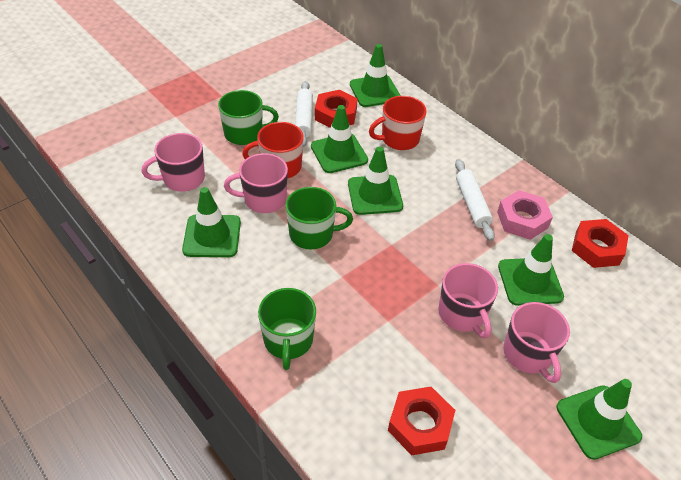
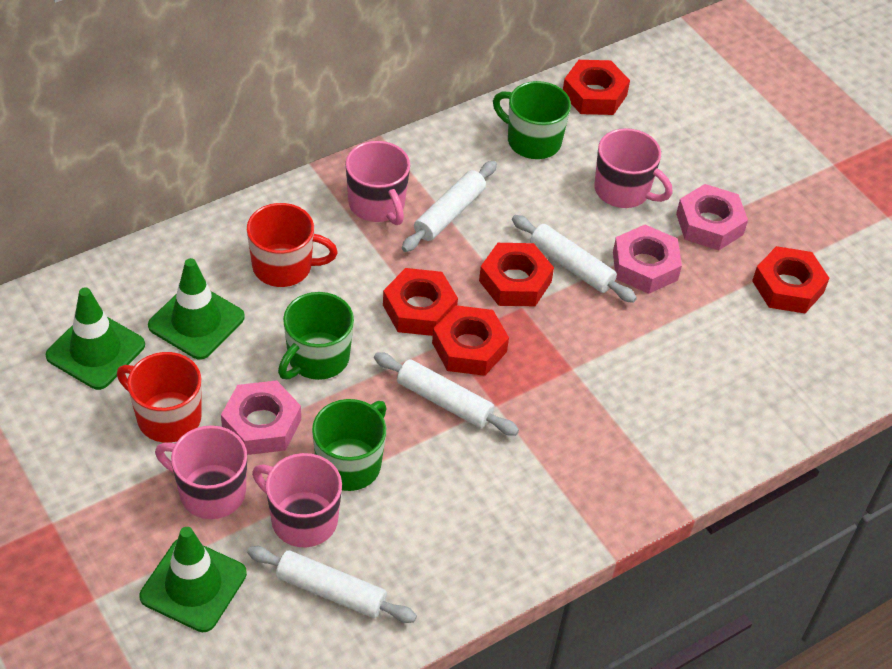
green traffic cone: 6 -> 3
pink nut: 1 -> 3
red nut: 3 -> 5
white rolling pin: 2 -> 4

